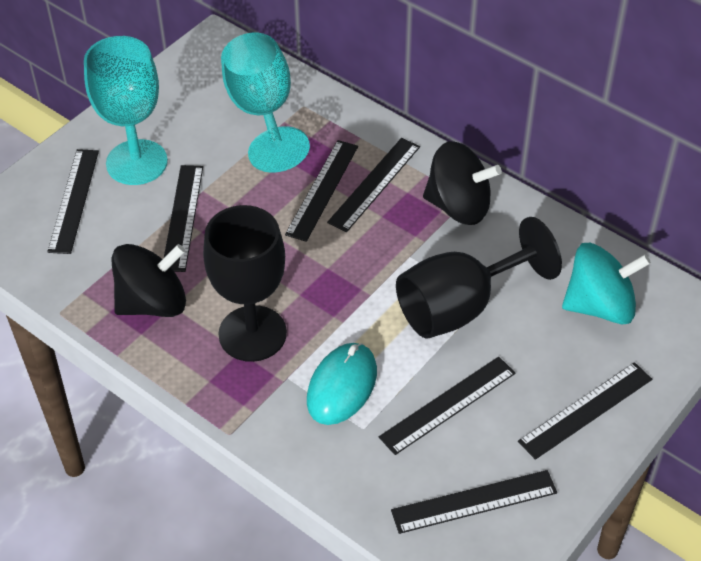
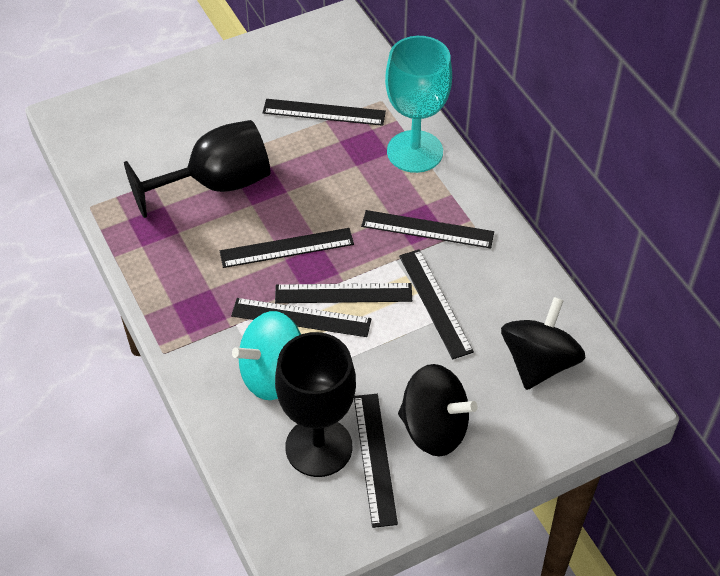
turquoise goblet: 2 -> 1
turquoise mouse: 1 -> 0

